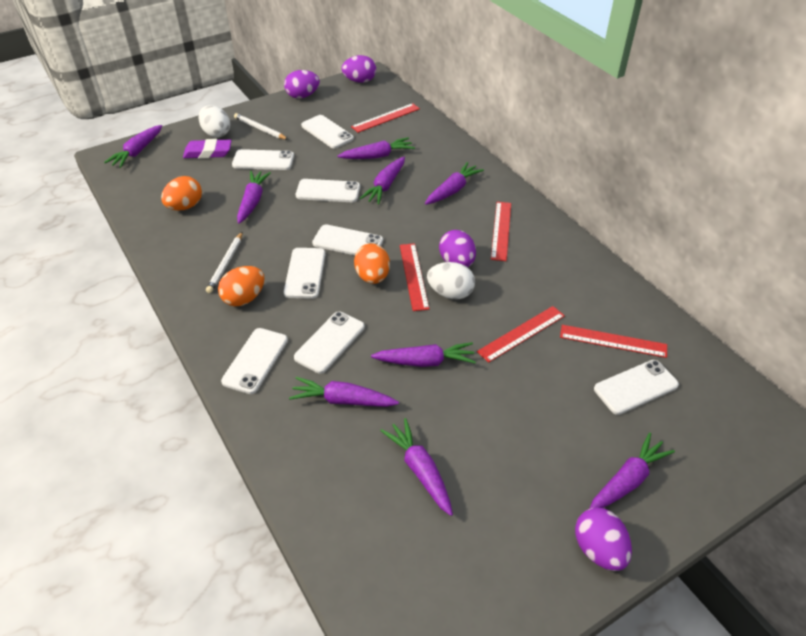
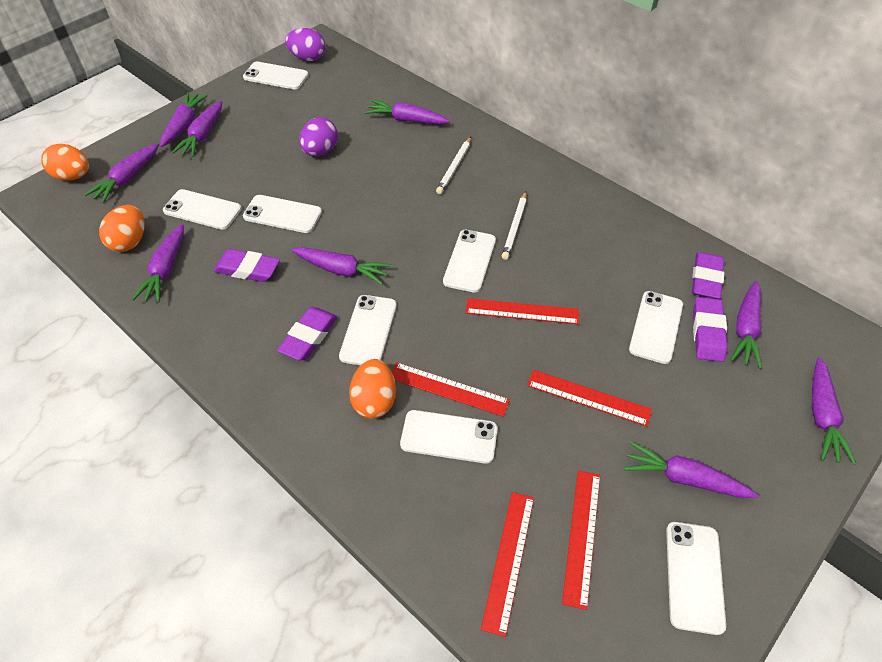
purple egg: 4 -> 2
purple eraser: 1 -> 4
white egg: 2 -> 0

